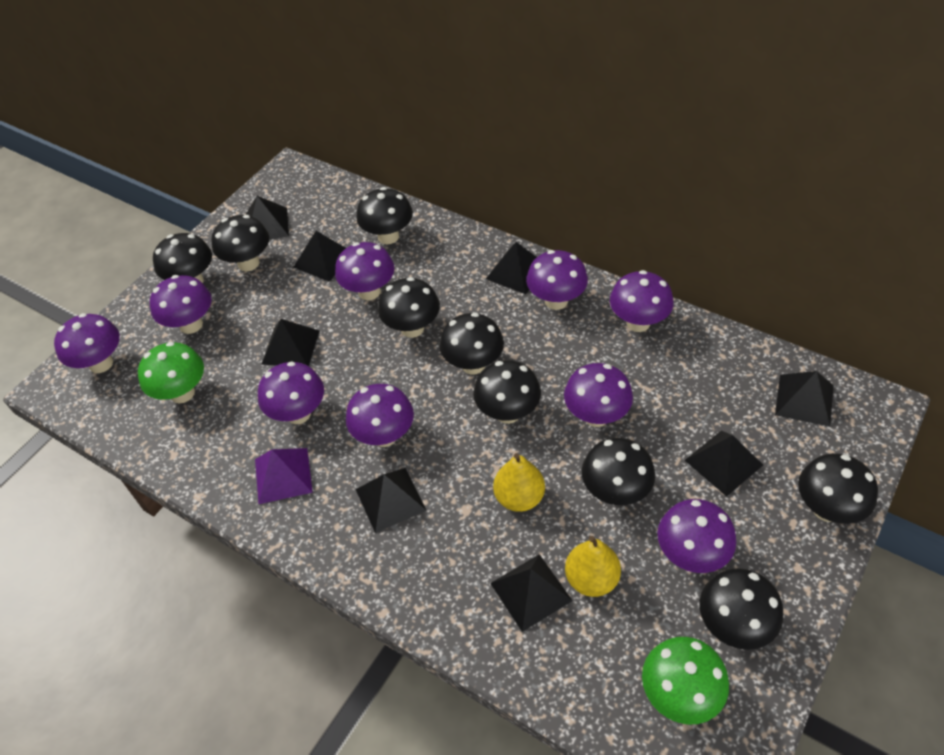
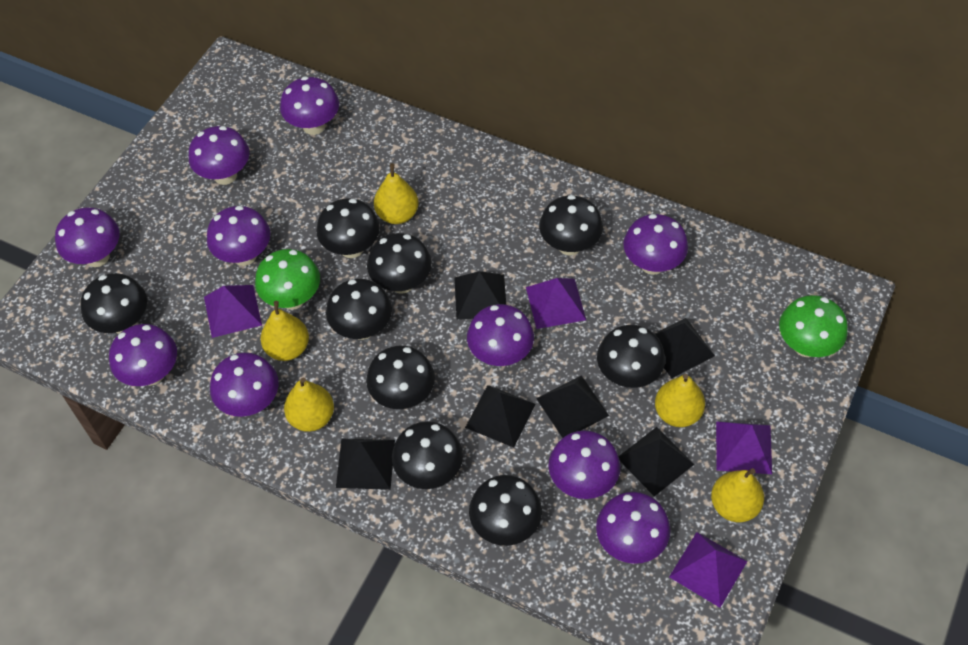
black pyramid: 8 -> 6
purple mushroom: 9 -> 10
purple pyramid: 1 -> 4
yellow pear: 2 -> 5

